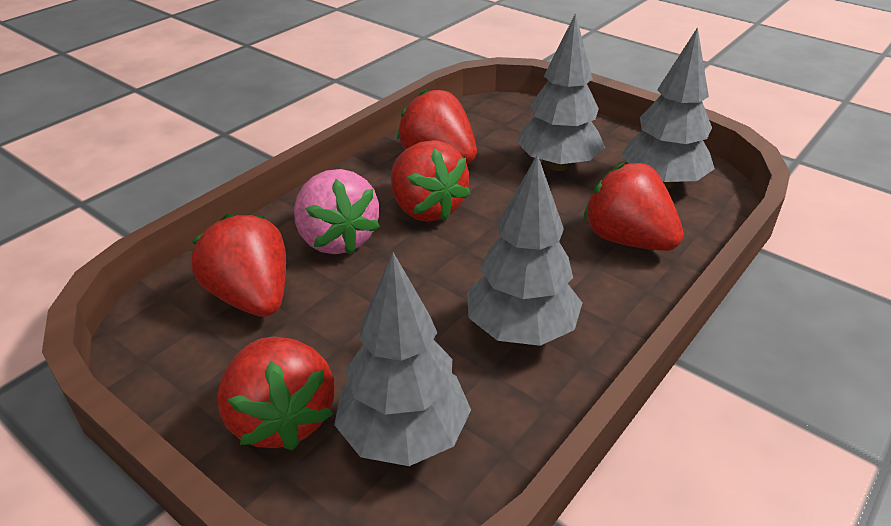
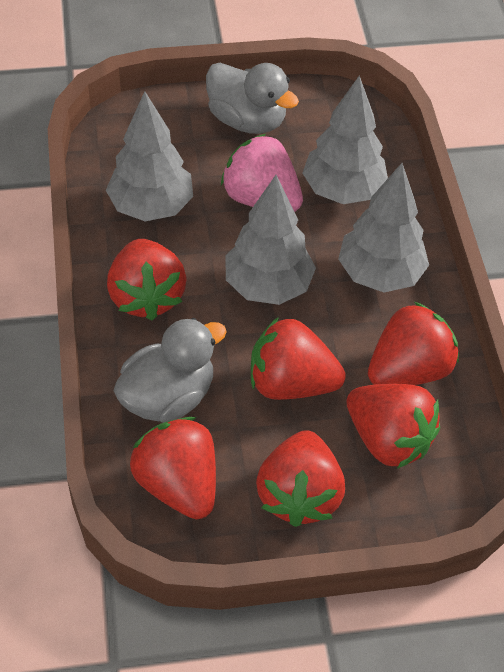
grey duck: 0 -> 2
red strawberry: 5 -> 6

